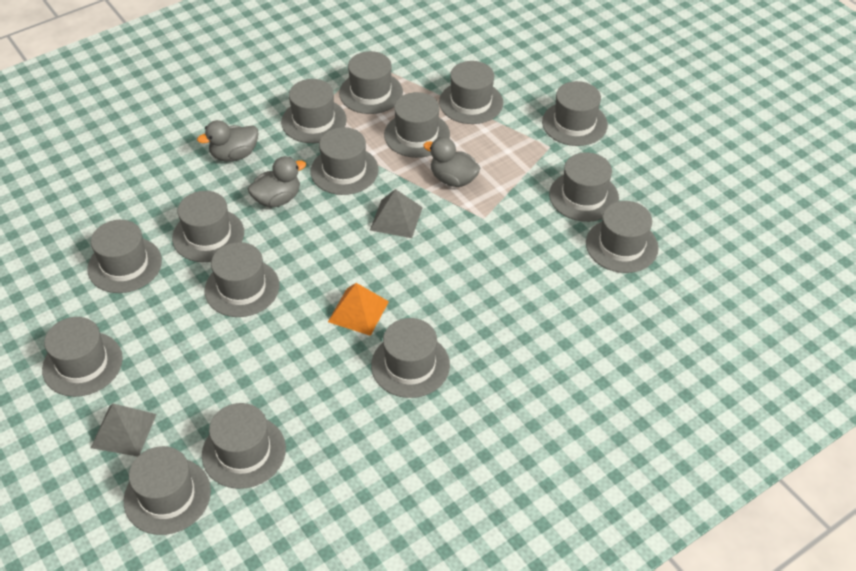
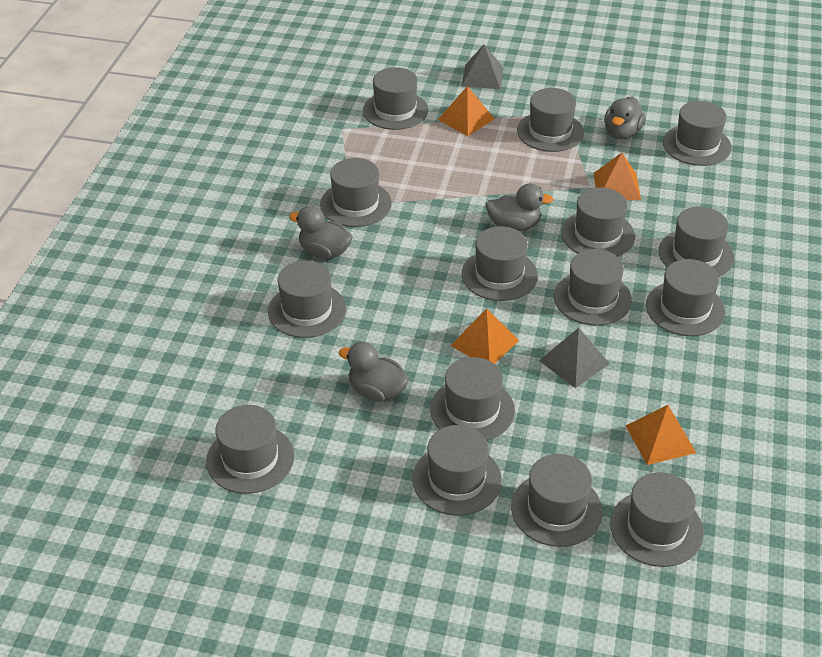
grey duck: 3 -> 4
orange pyramid: 1 -> 4

